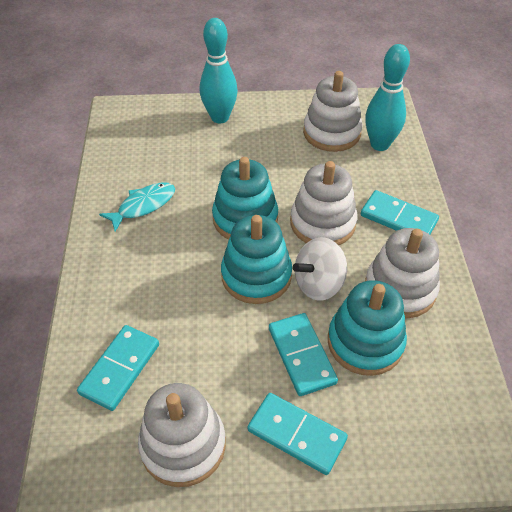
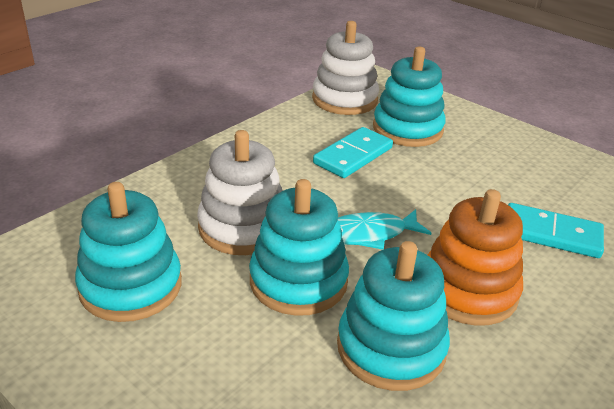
orange stacking toy: 0 -> 1
turquoise bowling pin: 2 -> 0
turquoise domino: 4 -> 2
turquoise stacking toy: 3 -> 4
white spinning top: 1 -> 0
white stacking toy: 4 -> 2

